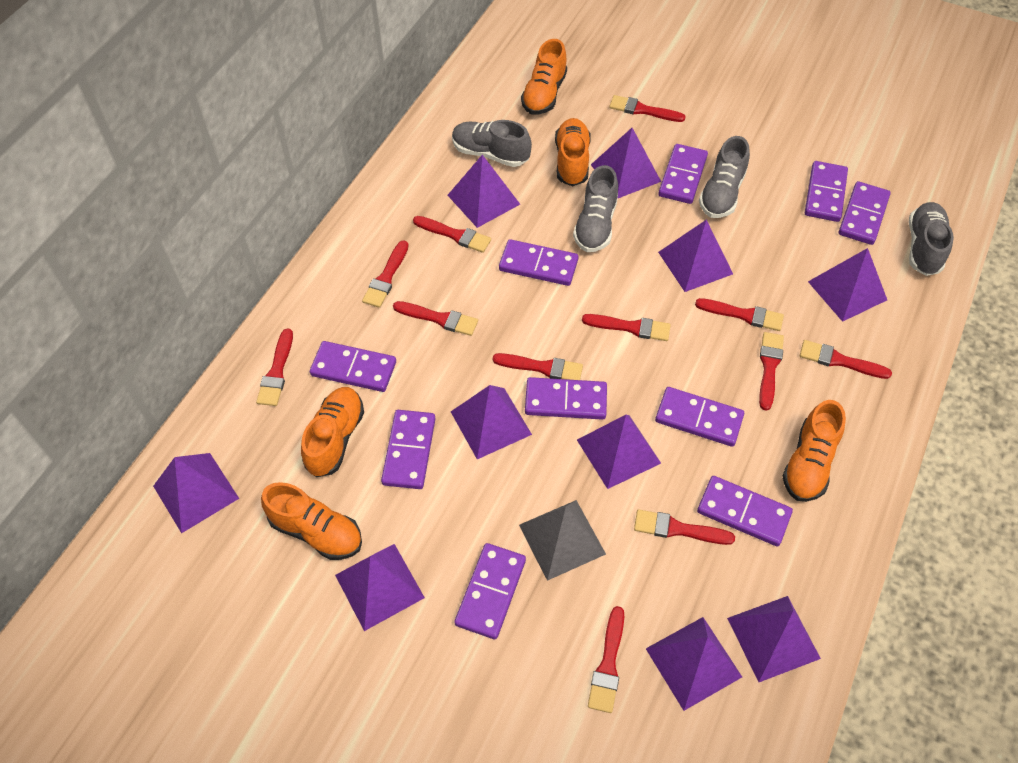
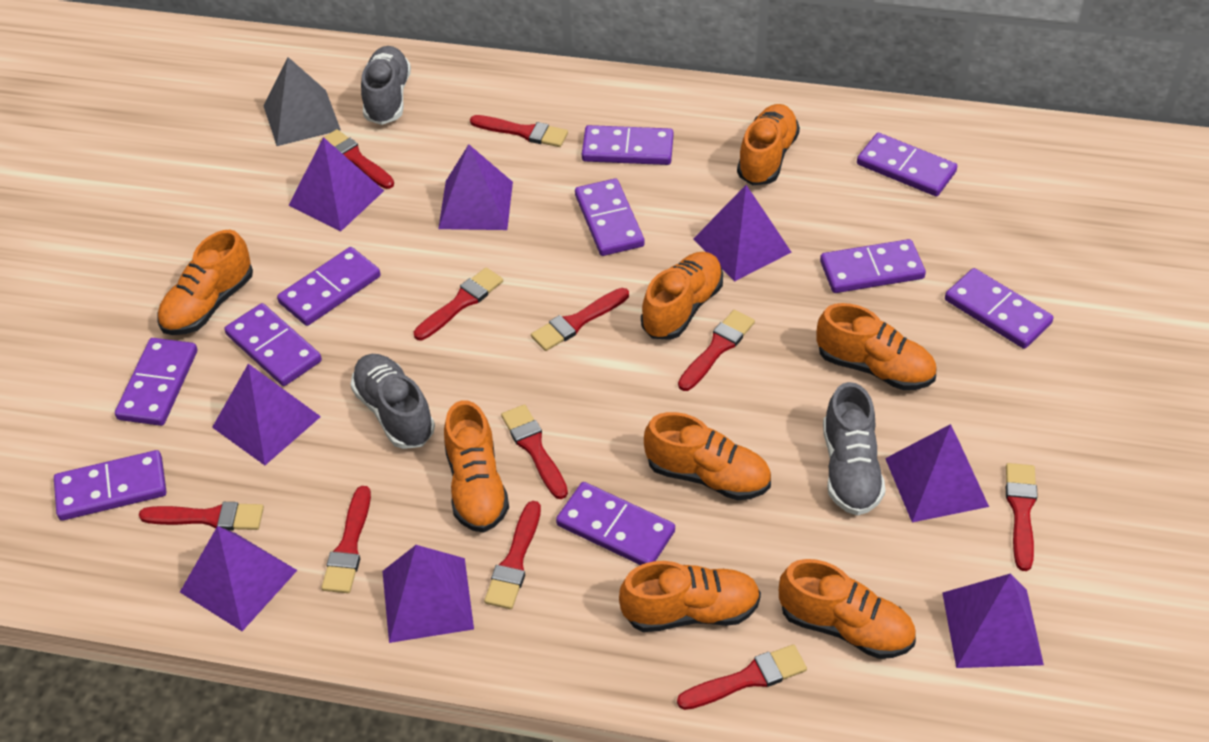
grey shoe: 4 -> 3
orange shoe: 5 -> 8
purple pyramid: 10 -> 8
red brush: 12 -> 11

